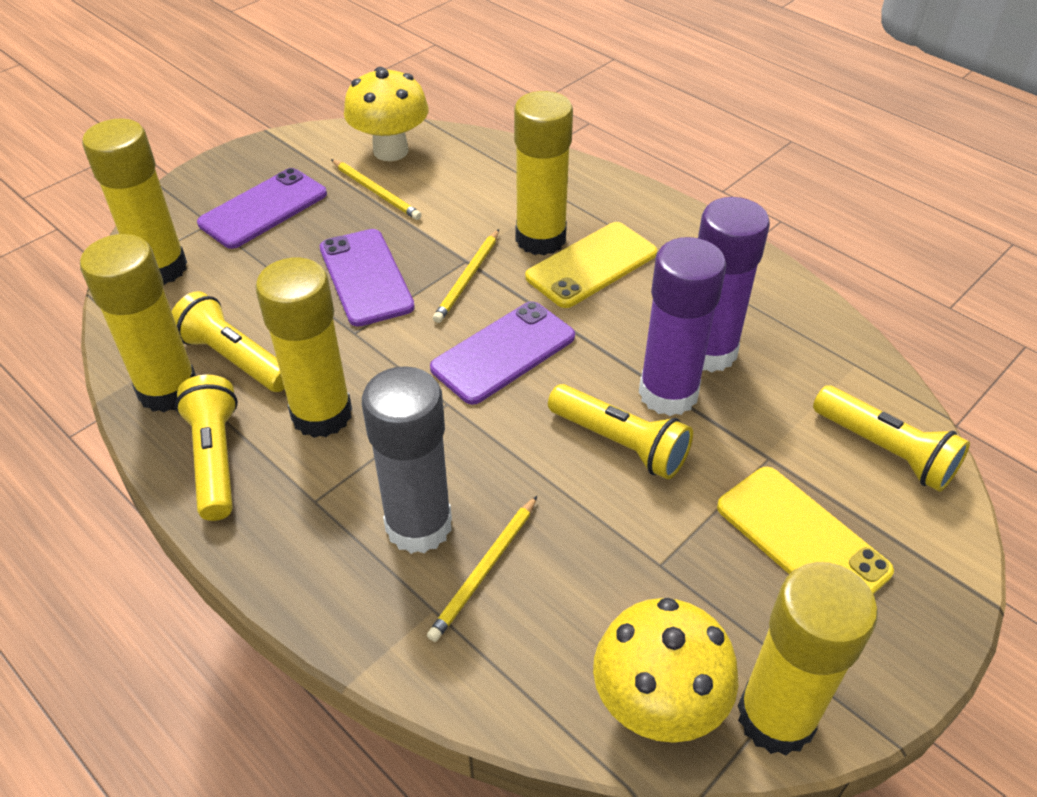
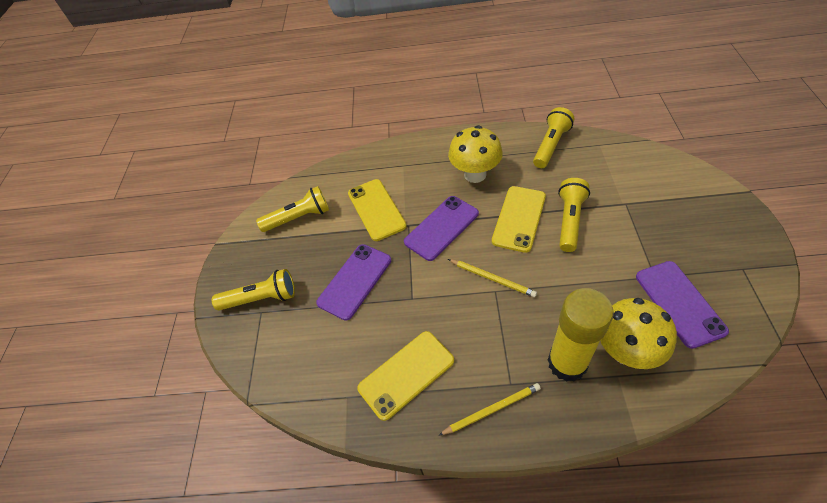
grey glue stick: 1 -> 0
purple glue stick: 2 -> 0
yellow glue stick: 5 -> 1
yellow pencil: 3 -> 2
yellow phone: 2 -> 3

